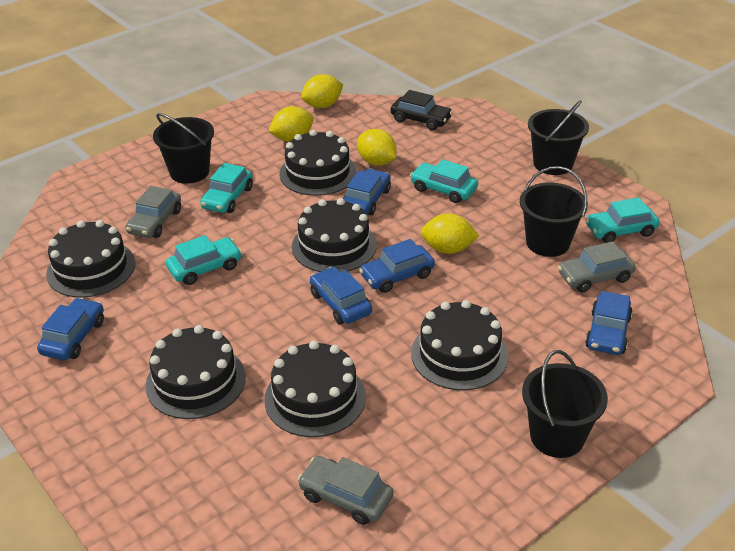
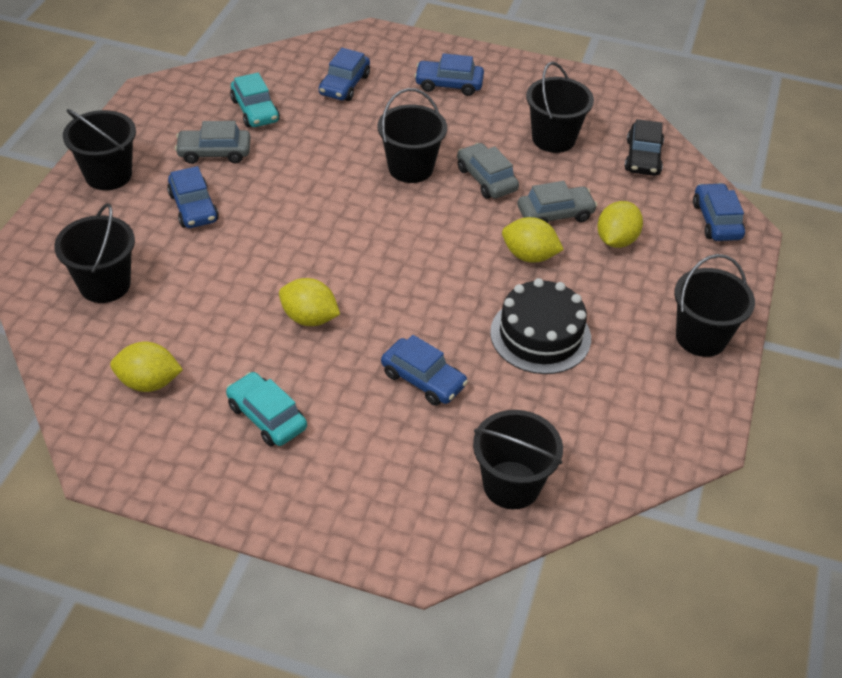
black bucket: 4 -> 6
black cake: 6 -> 1
turquoise car: 4 -> 2

